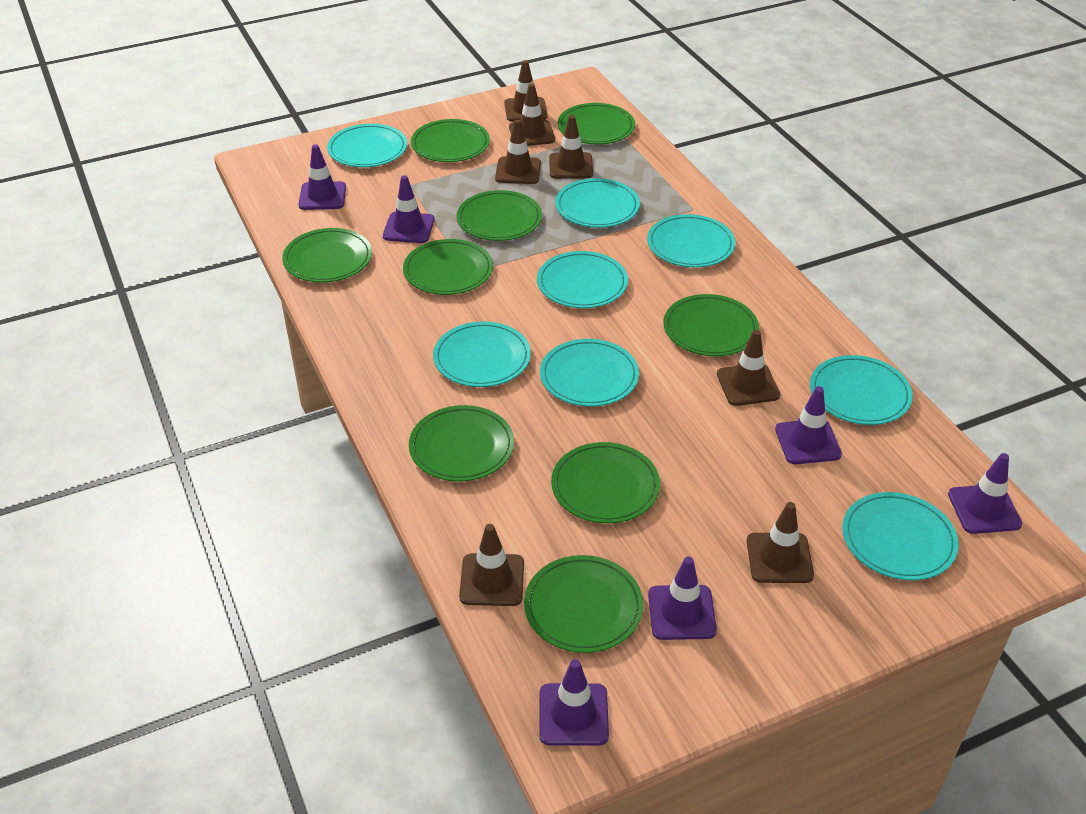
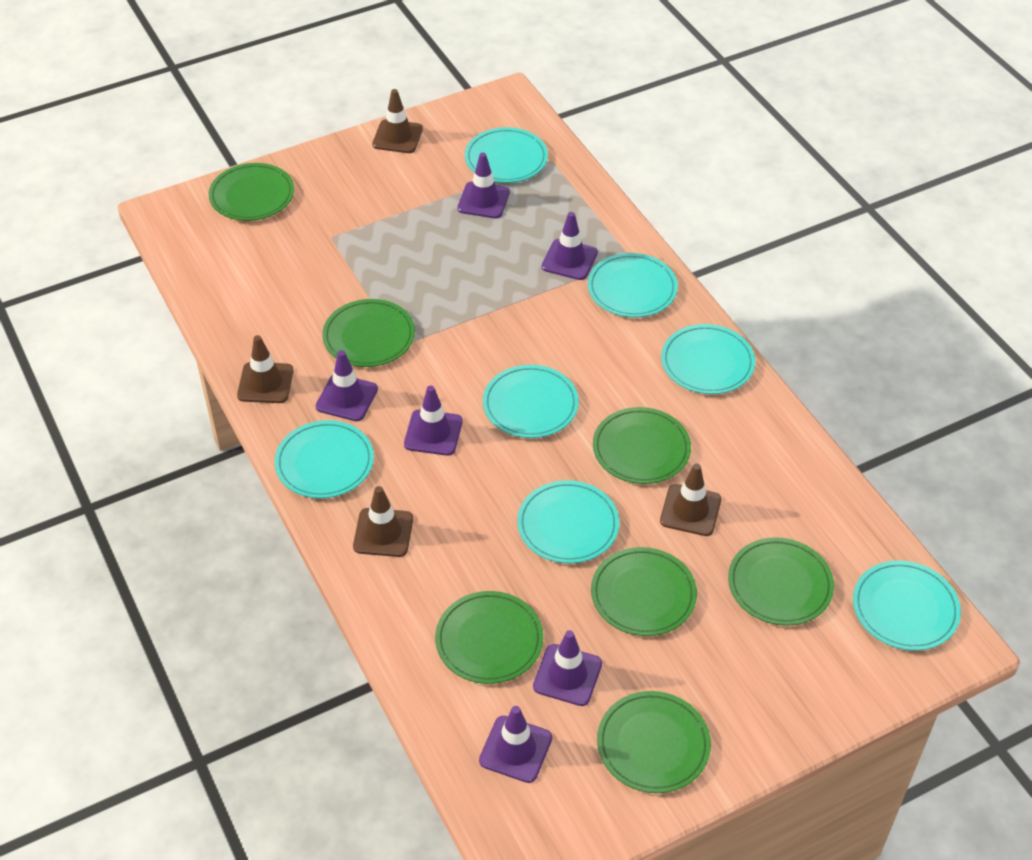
brown traffic cone: 7 -> 4
green plate: 9 -> 7
turquoise plate: 8 -> 7

